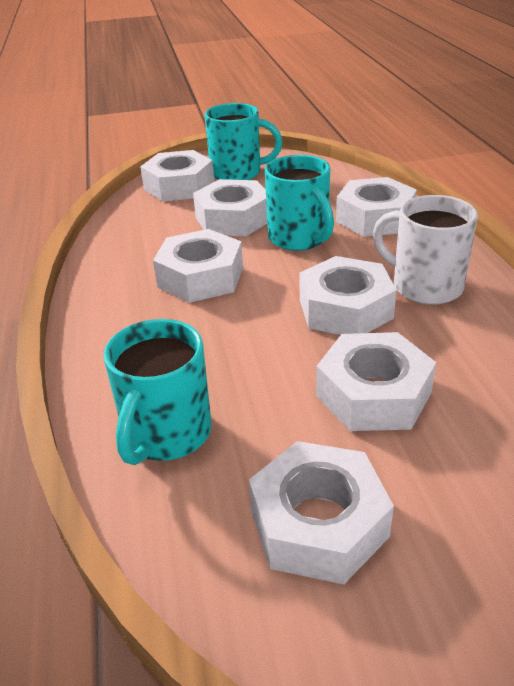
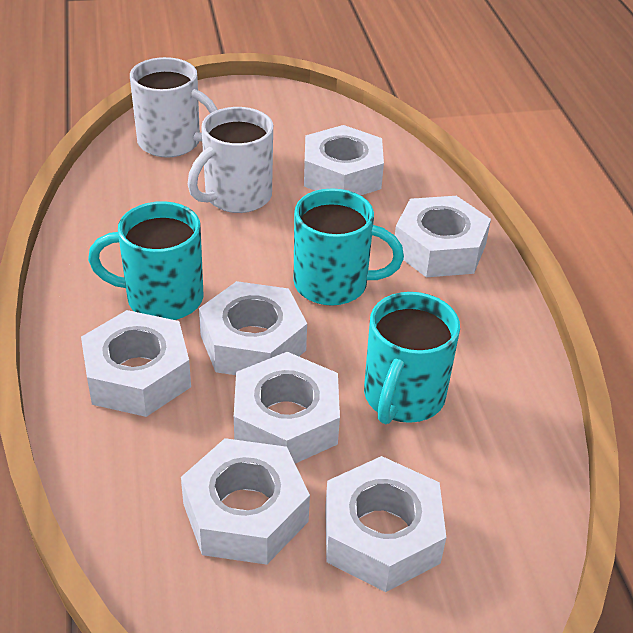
white mug: 1 -> 2

